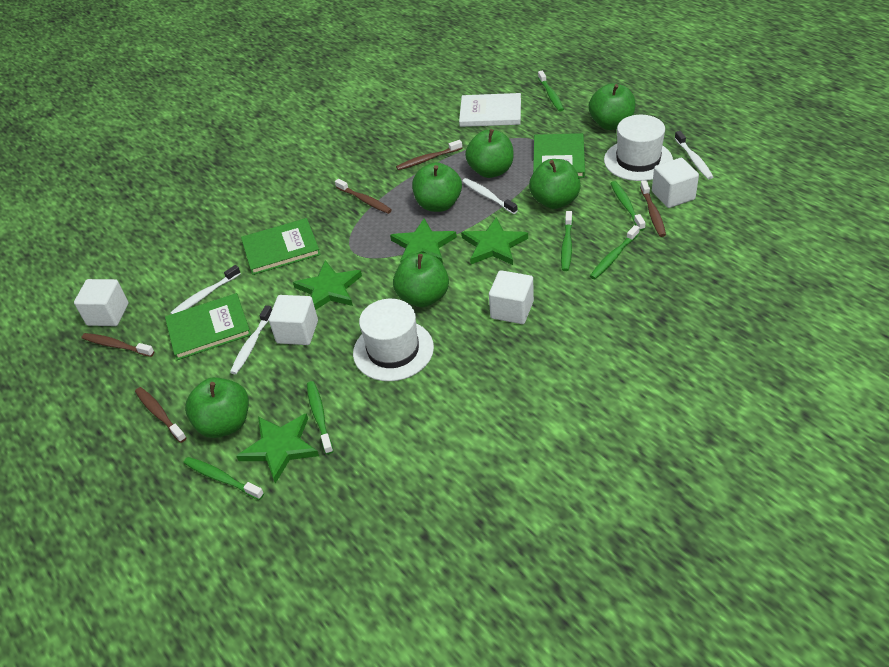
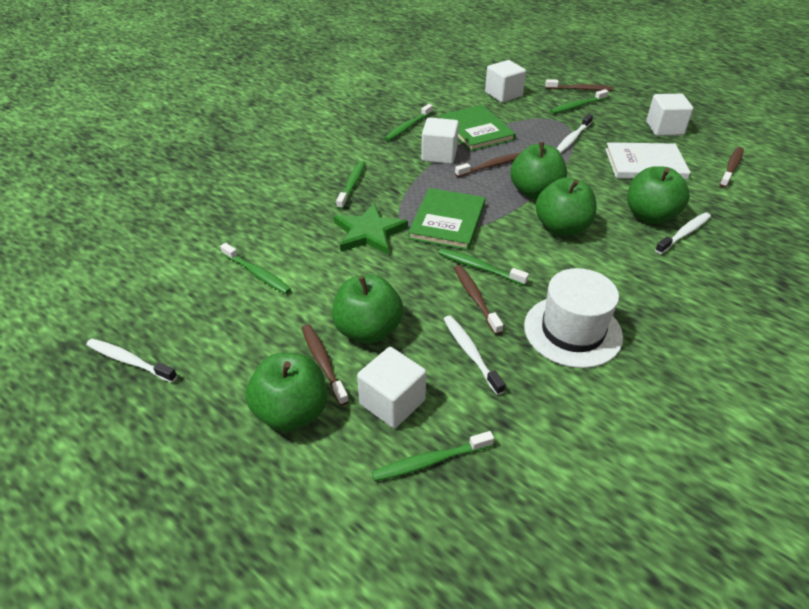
green apple: 6 -> 5
green book: 3 -> 2
green star: 4 -> 1
white hat: 2 -> 1

